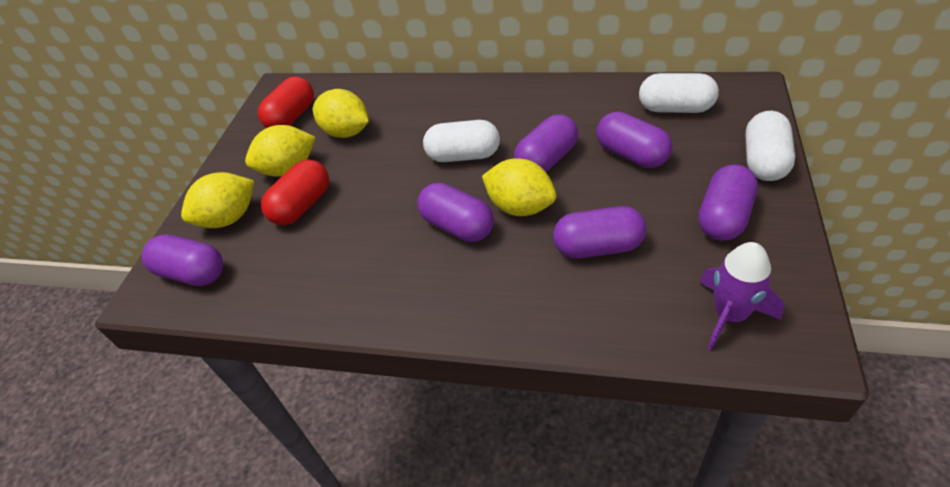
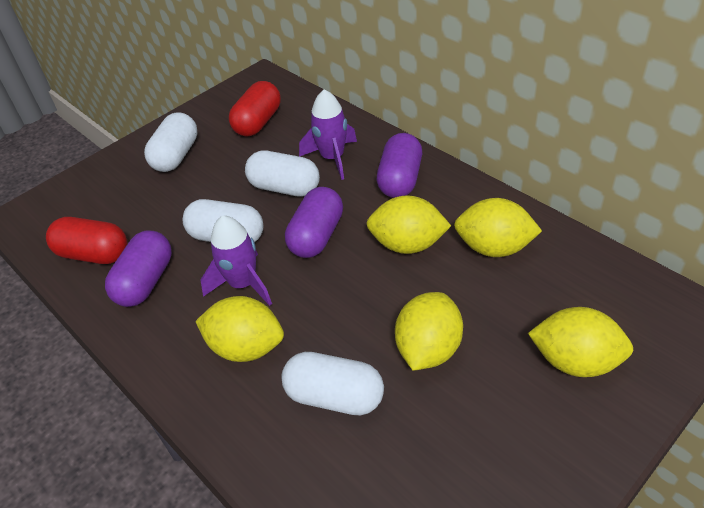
purple capsule: 6 -> 3
purple rocket: 1 -> 2
white capsule: 3 -> 4
yellow lemon: 4 -> 5

